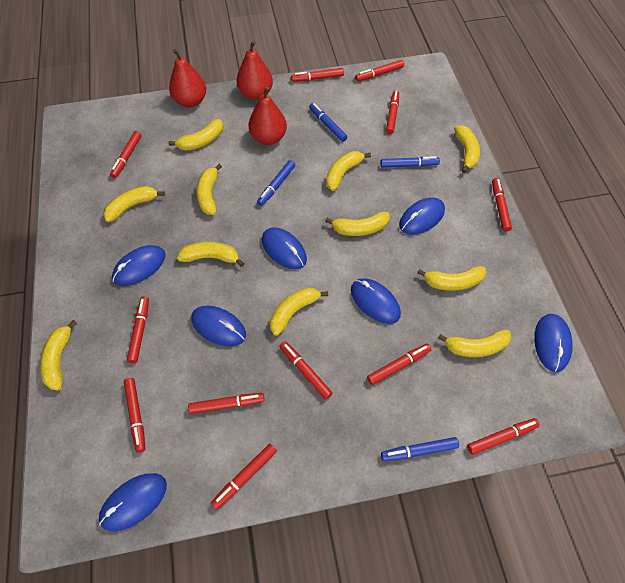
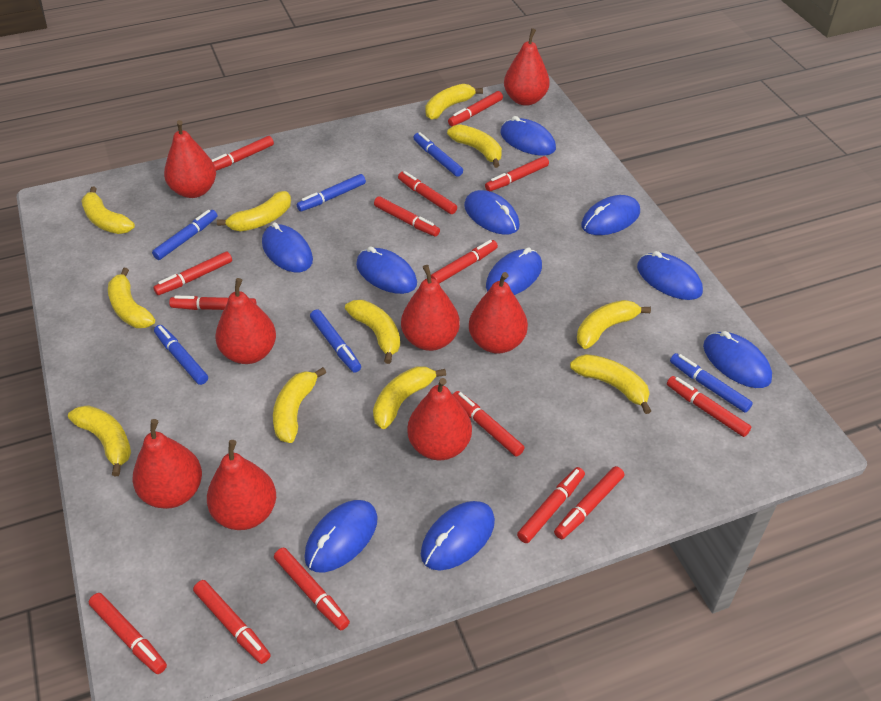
blue marker: 4 -> 6
blue mouse: 7 -> 10
red marker: 12 -> 15
red pear: 3 -> 8

